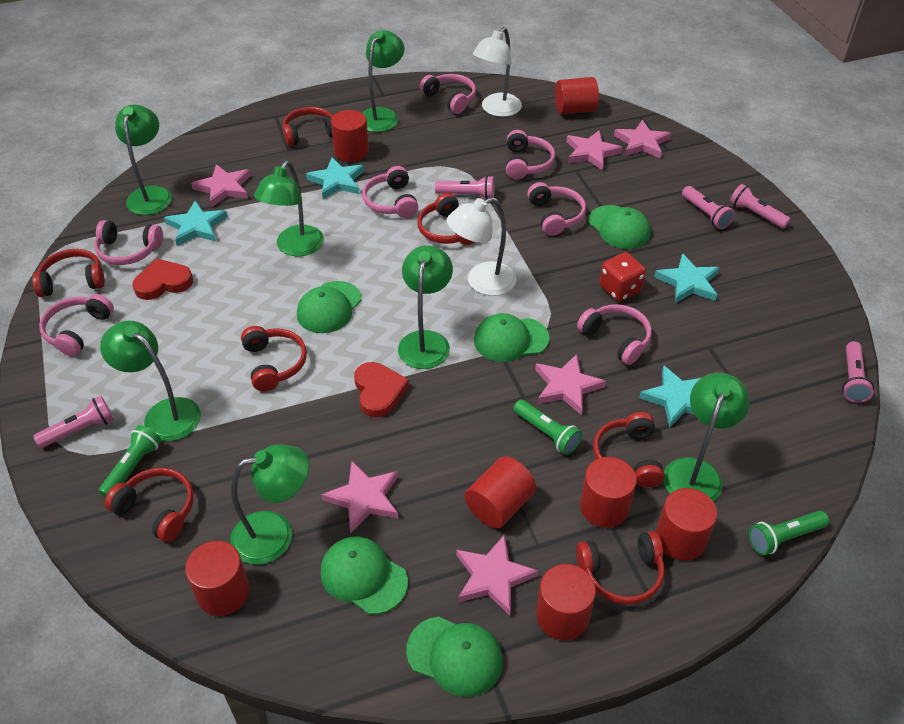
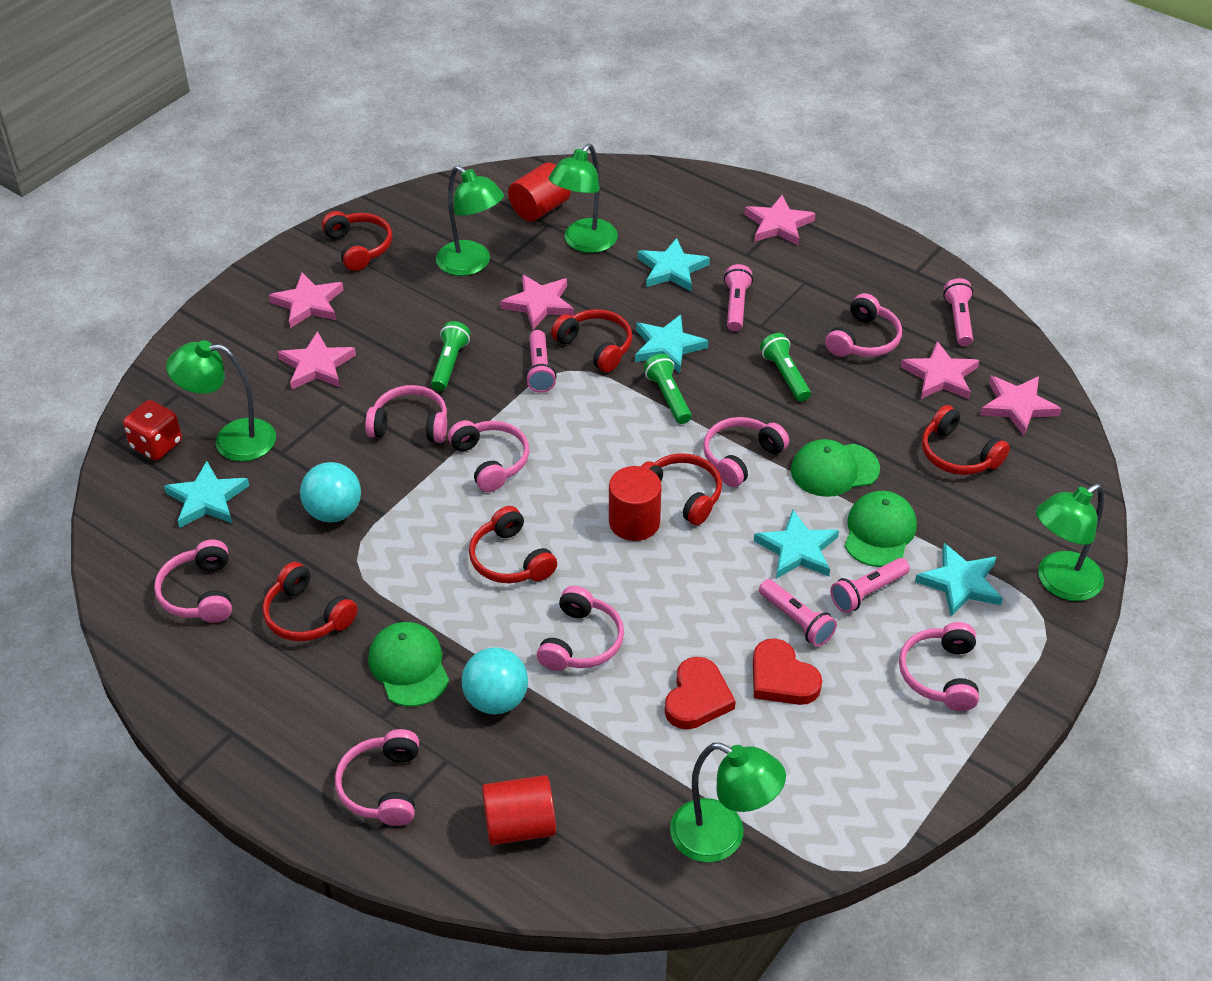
green cap: 5 -> 3
green lamp: 7 -> 5
pink headphones: 7 -> 8
red cylinder: 7 -> 3
red headphones: 7 -> 6
turquoise ball: 0 -> 2
turquoise star: 4 -> 5
white lamp: 2 -> 0

